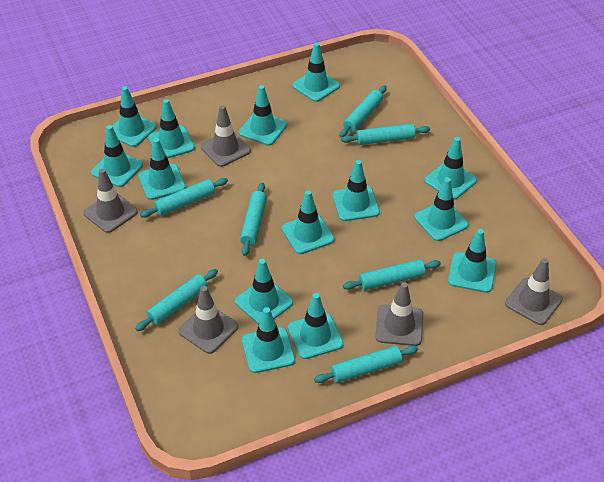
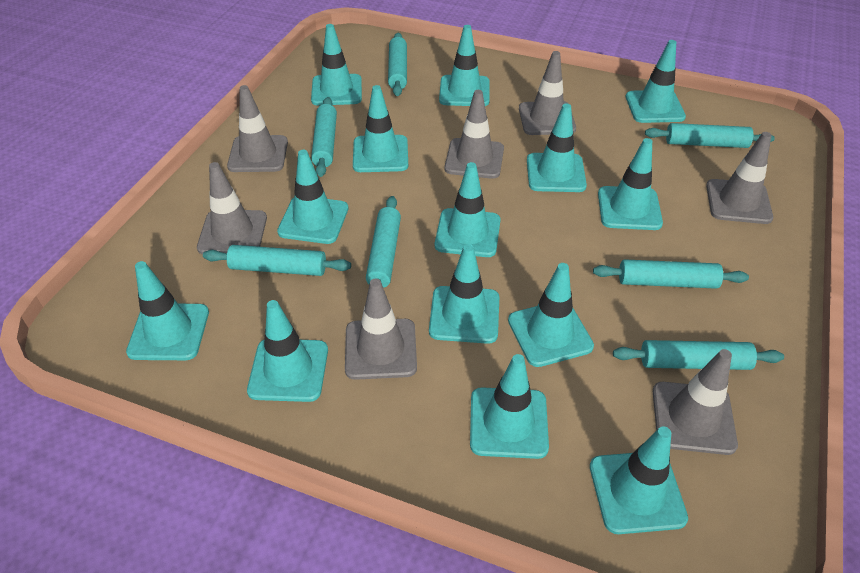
grey traffic cone: 5 -> 7

